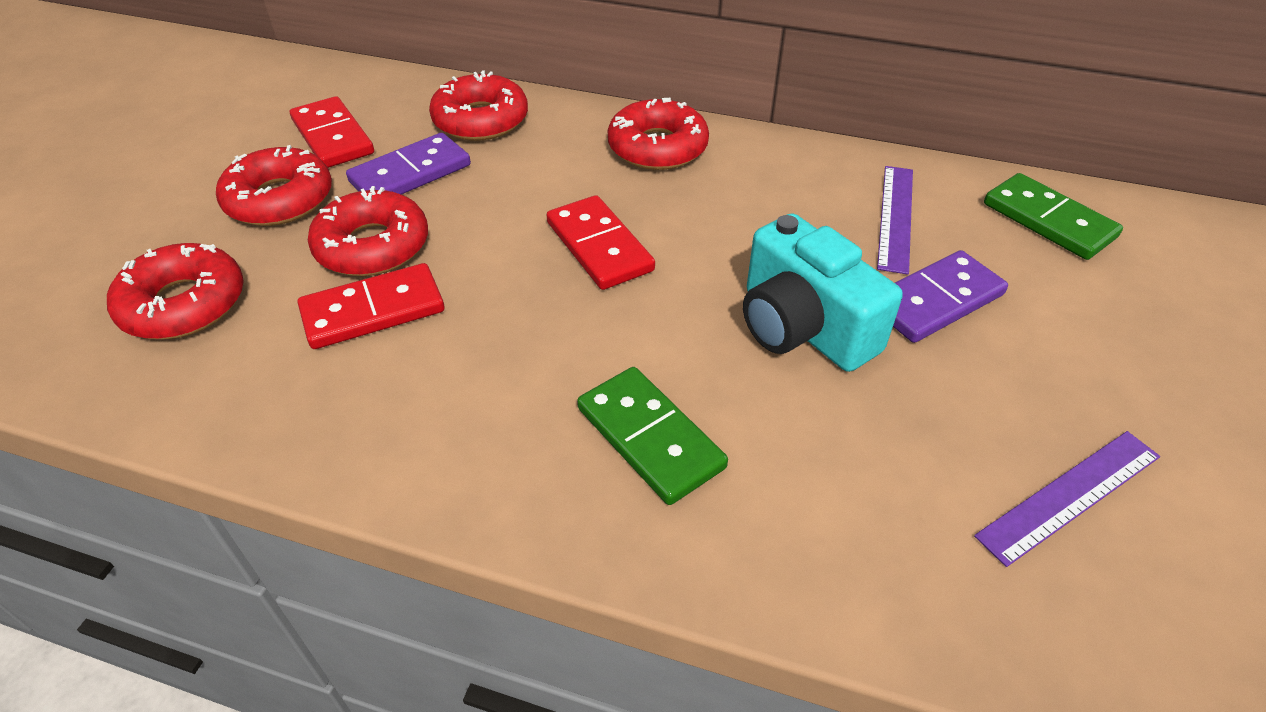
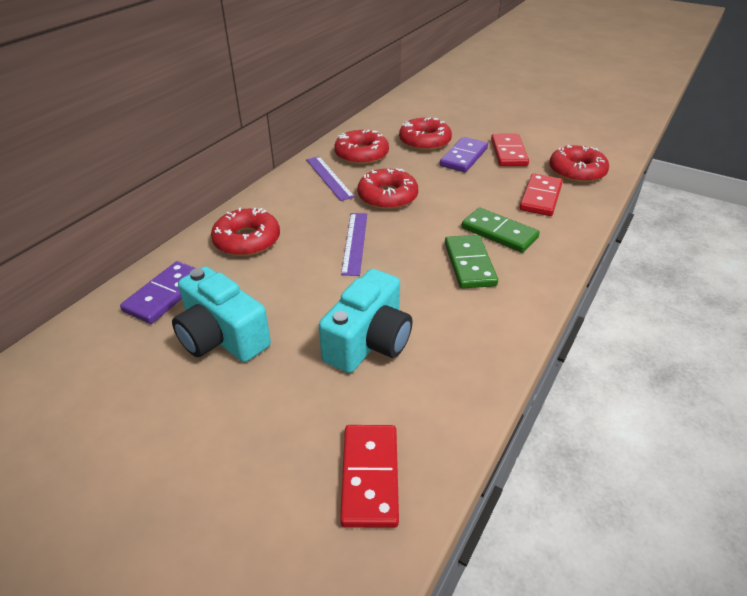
turquoise camera: 1 -> 2

